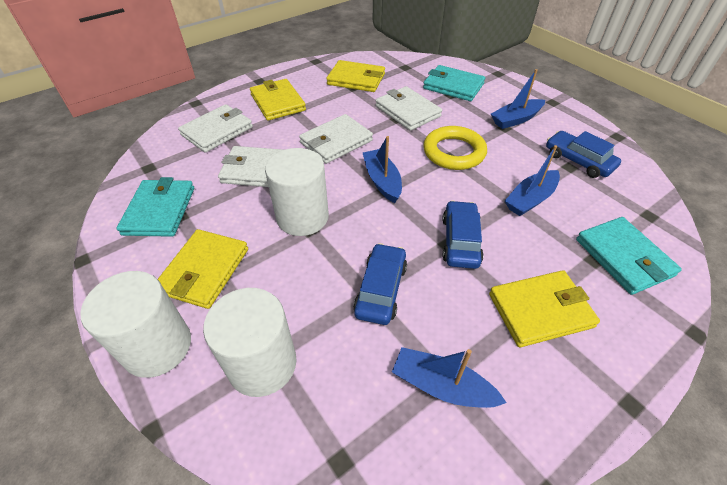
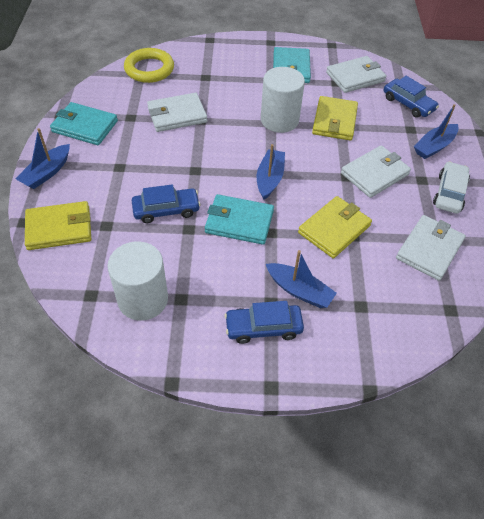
white car: 0 -> 1
white cylinder: 3 -> 2
yellow wallet: 4 -> 3

